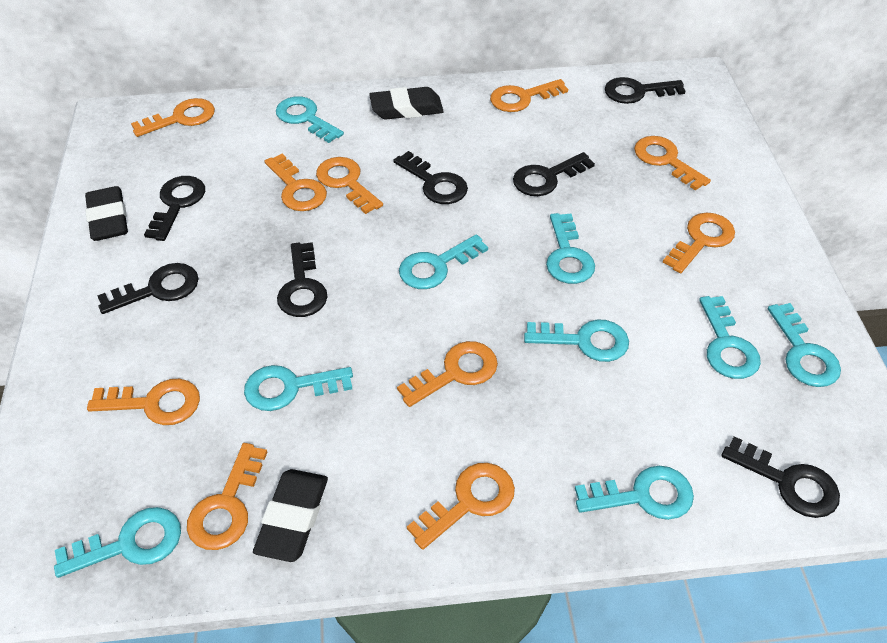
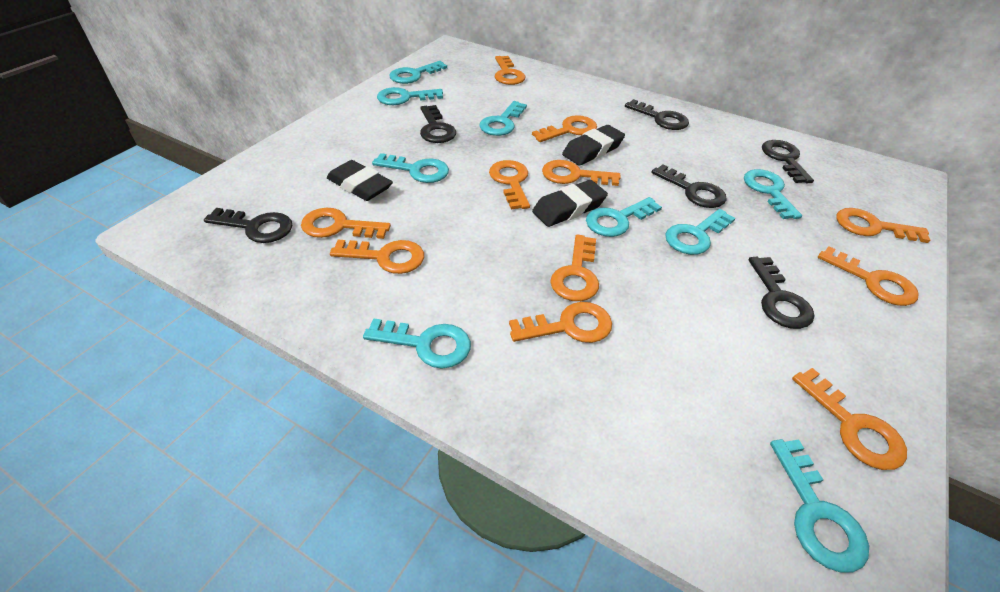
black key: 7 -> 6
orange key: 10 -> 11

